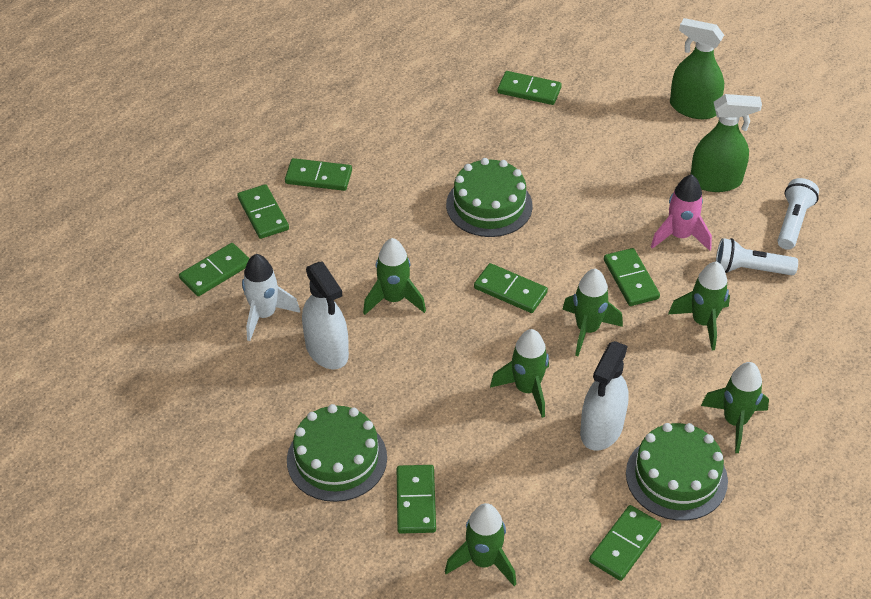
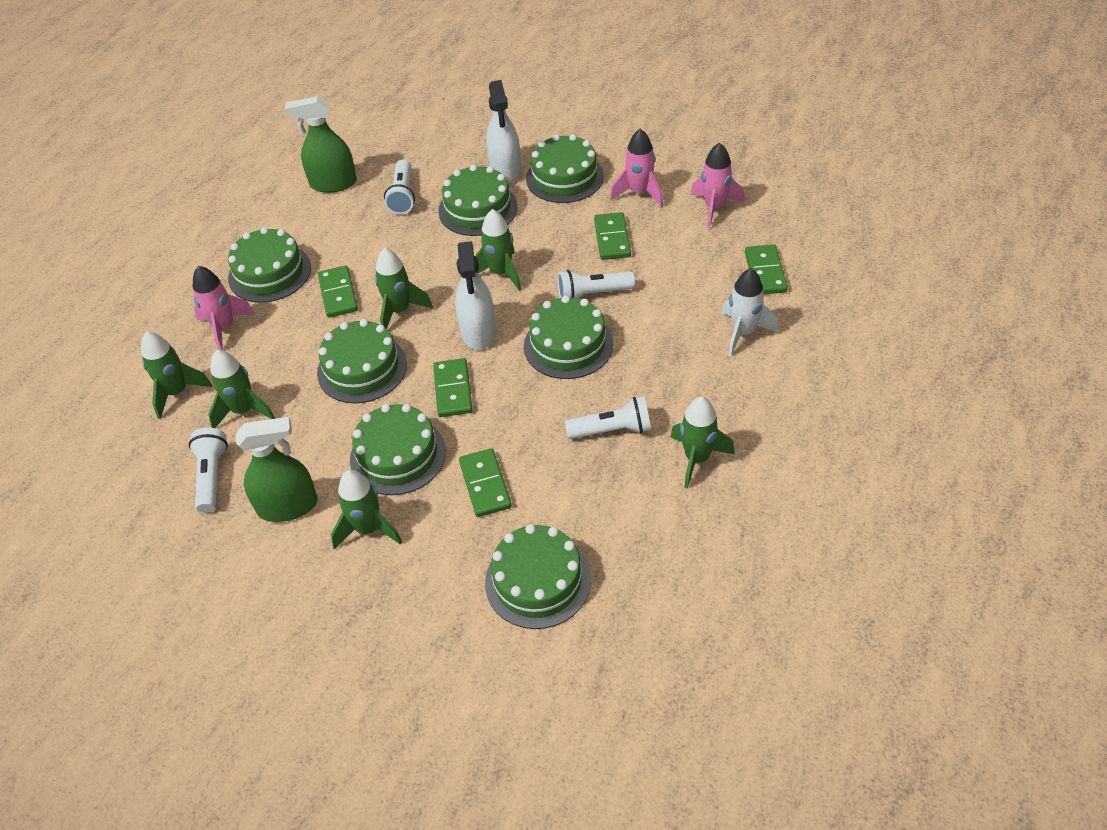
green cake: 3 -> 7
green domino: 8 -> 5
pink rocket: 1 -> 3
white flashlight: 2 -> 4

